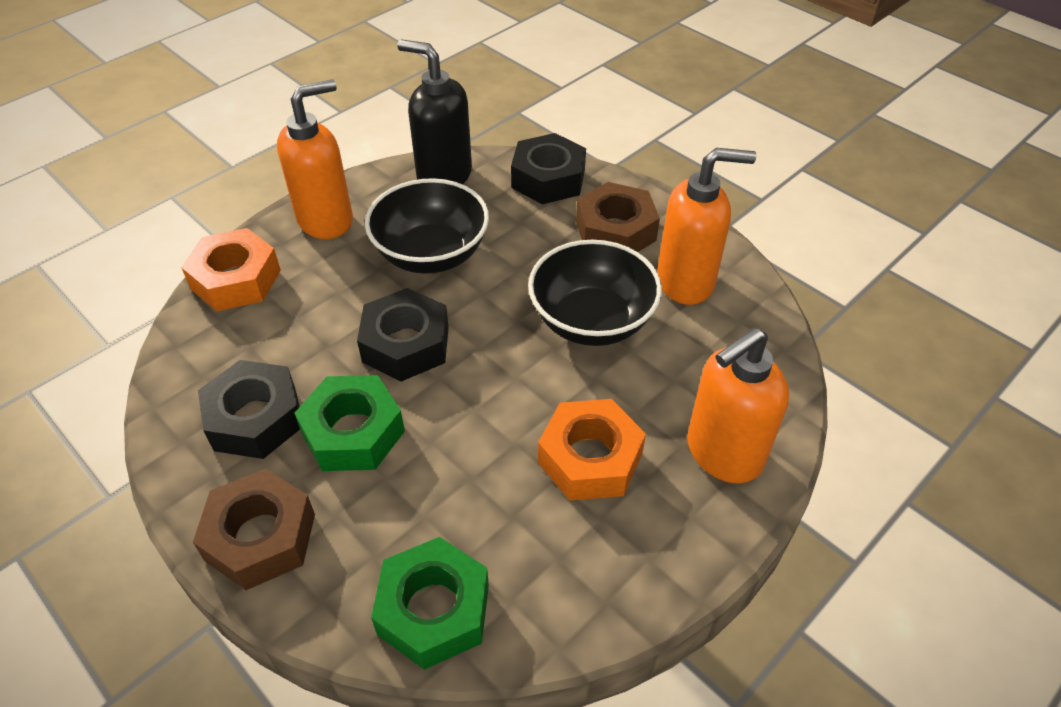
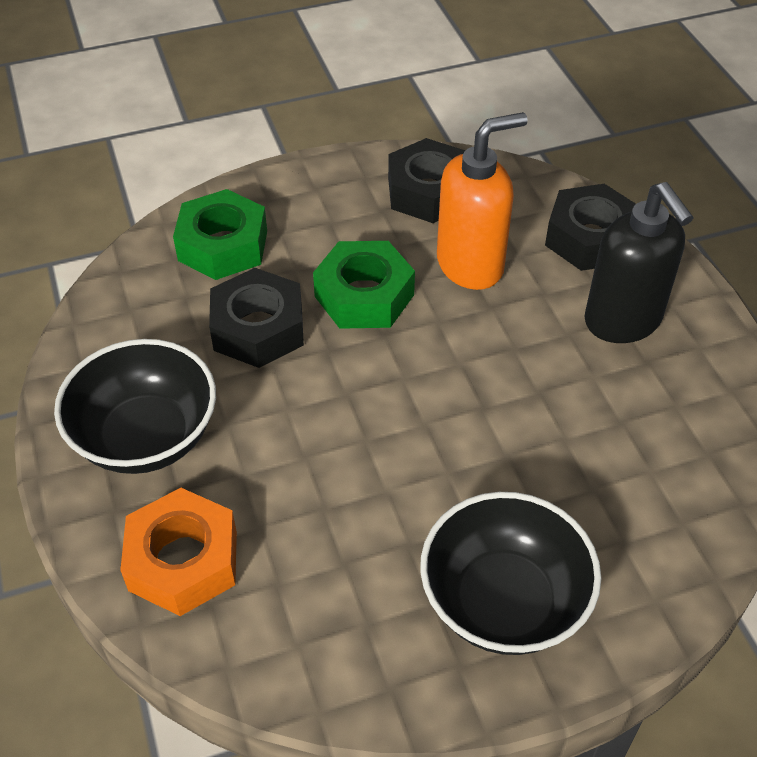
brown nut: 2 -> 0
orange nut: 2 -> 1
orange soap dispenser: 3 -> 1

